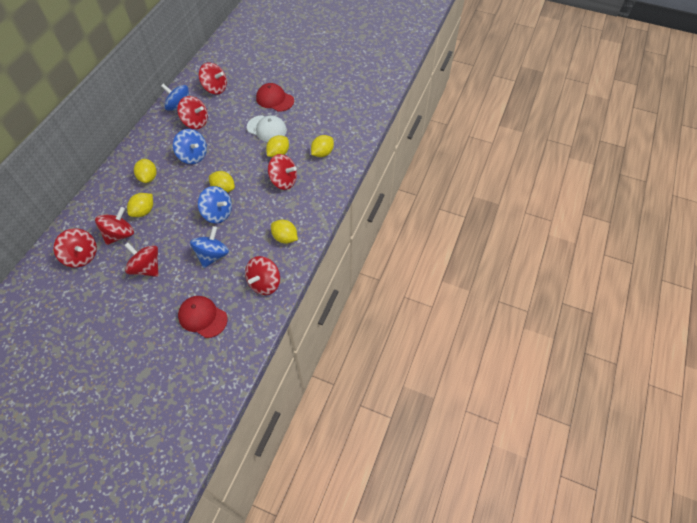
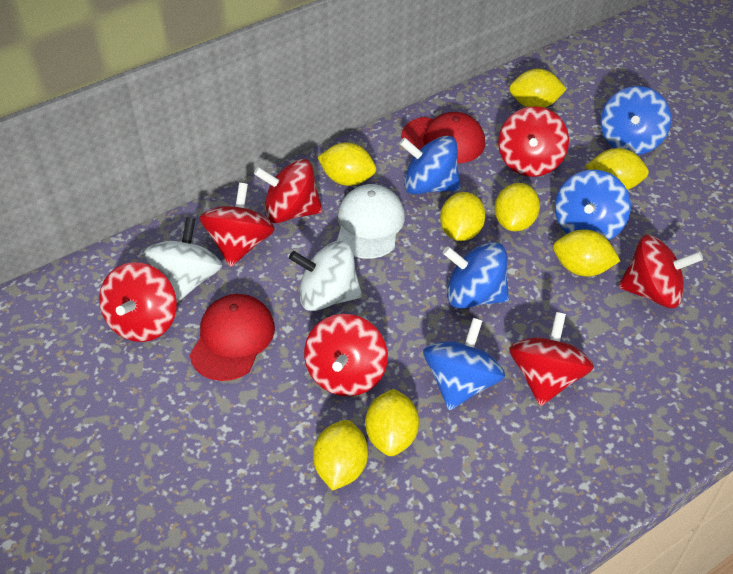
blue spinning top: 4 -> 5
white spinning top: 0 -> 2
yellow lemon: 6 -> 8

